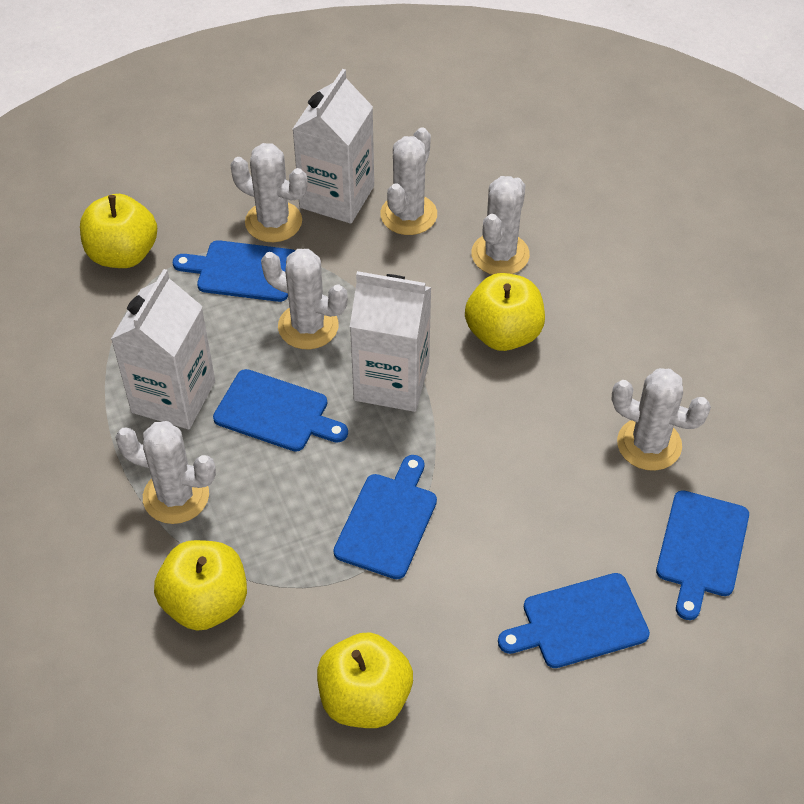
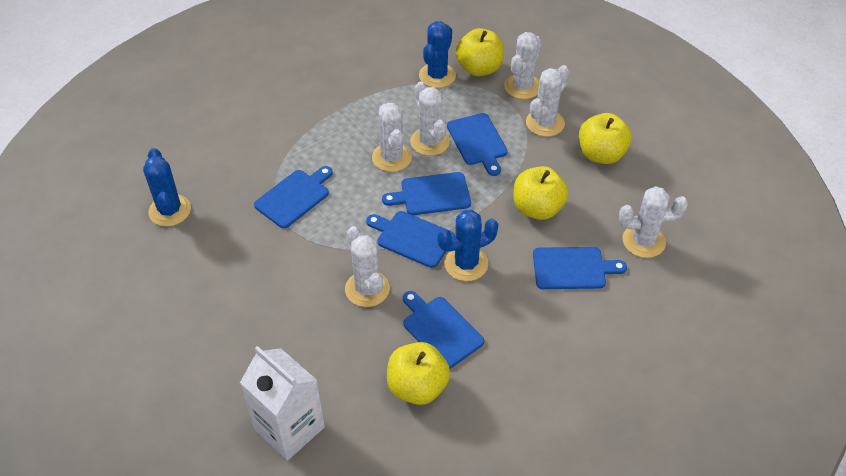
blue cactus: 0 -> 3
blue cutting board: 5 -> 6
white carton: 3 -> 1

